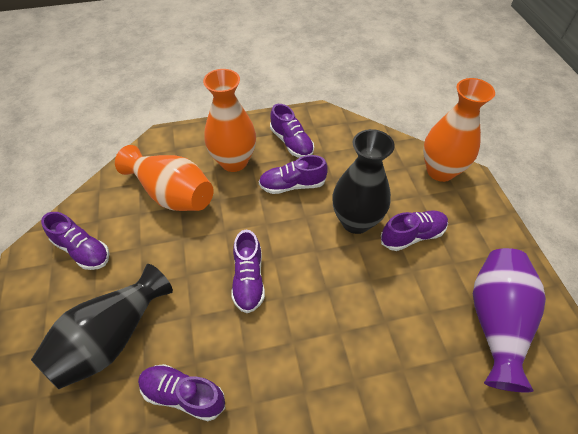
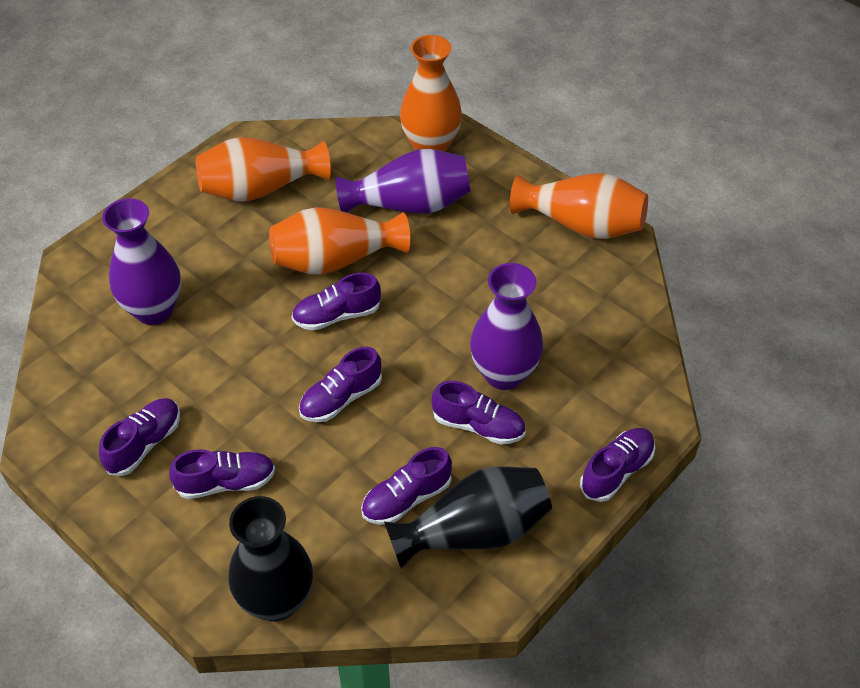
orange vase: 3 -> 4
purple shoe: 6 -> 7
purple vase: 1 -> 3

